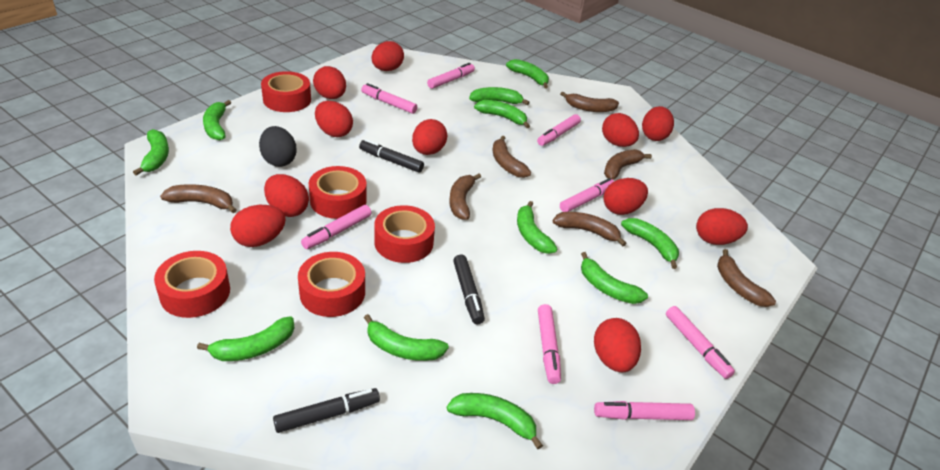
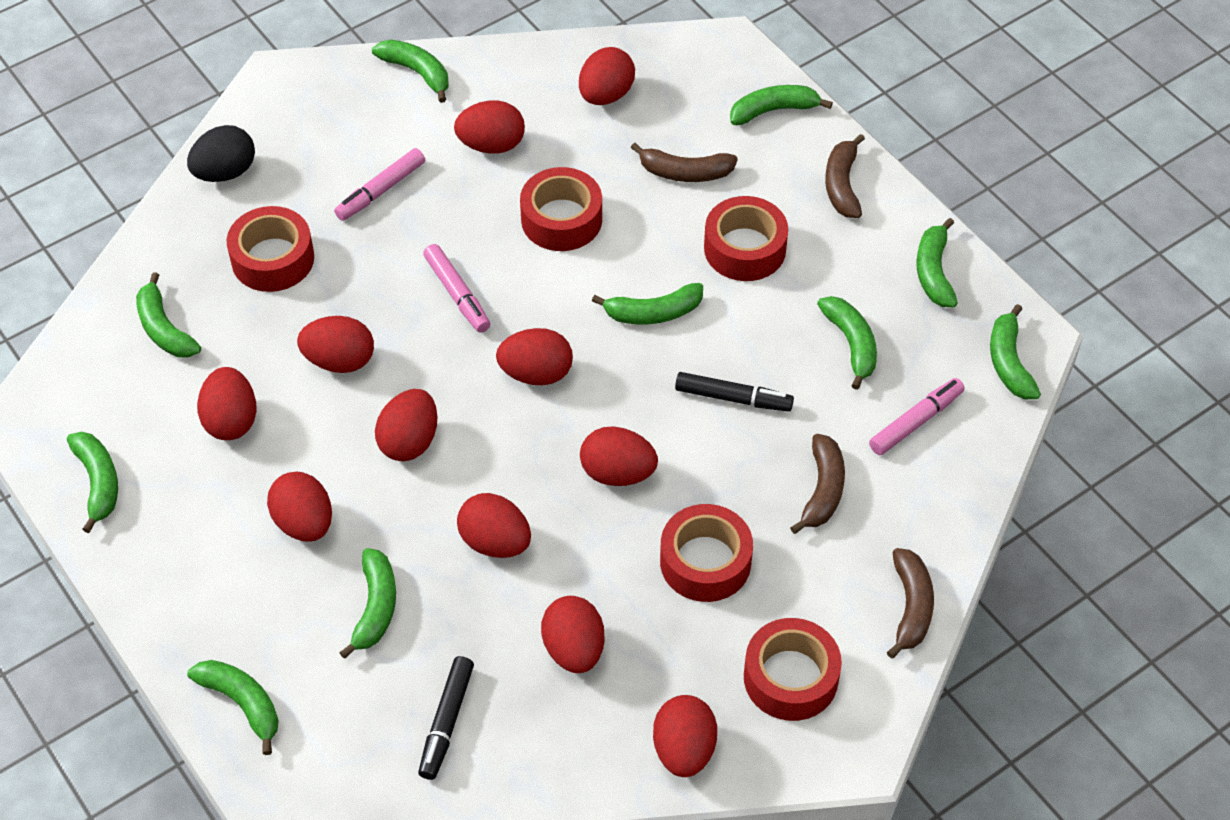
black marker: 3 -> 2
brown banana: 7 -> 4
green banana: 11 -> 10
pink marker: 8 -> 3

